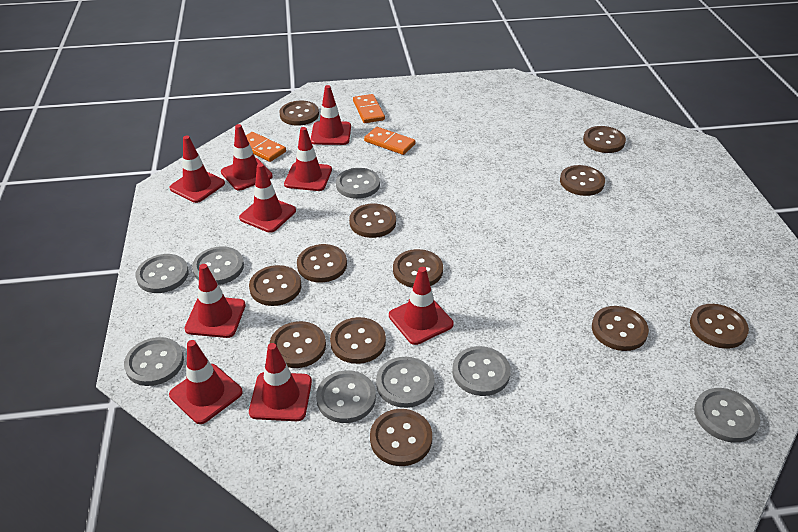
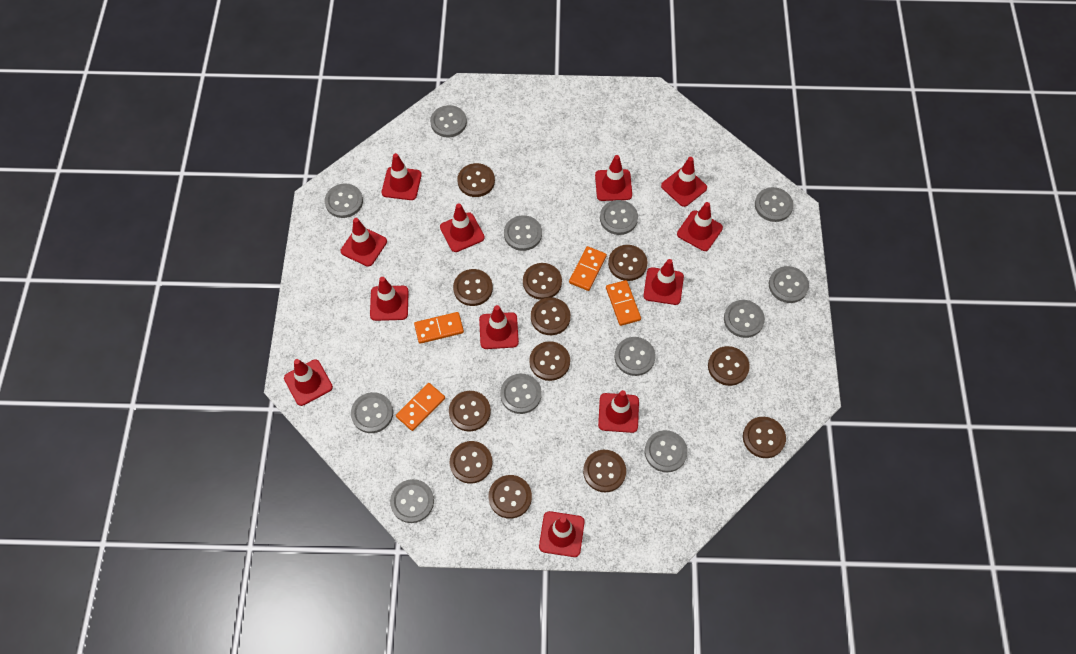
grey button: 8 -> 12
orange domino: 3 -> 4
red traffic cone: 9 -> 12

